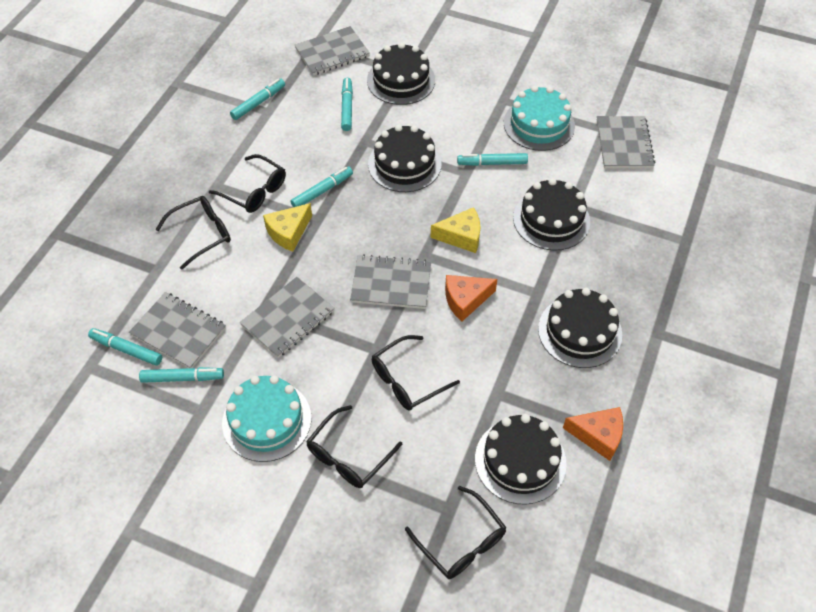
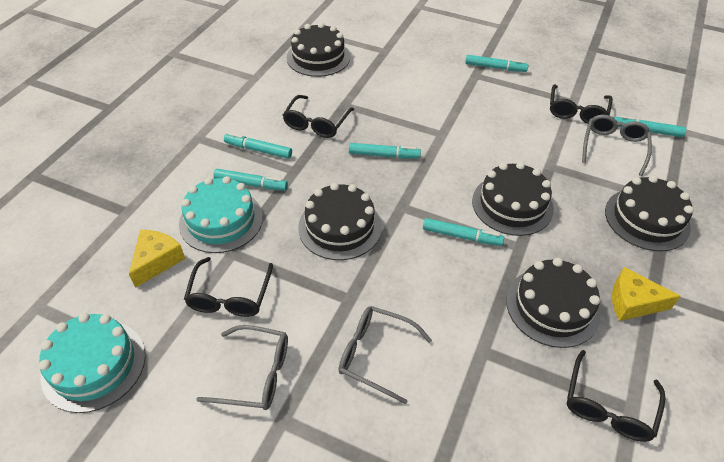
black glasses: 5 -> 4
grey glasses: 0 -> 3
grey notebook: 5 -> 0
orange cheese: 2 -> 0

